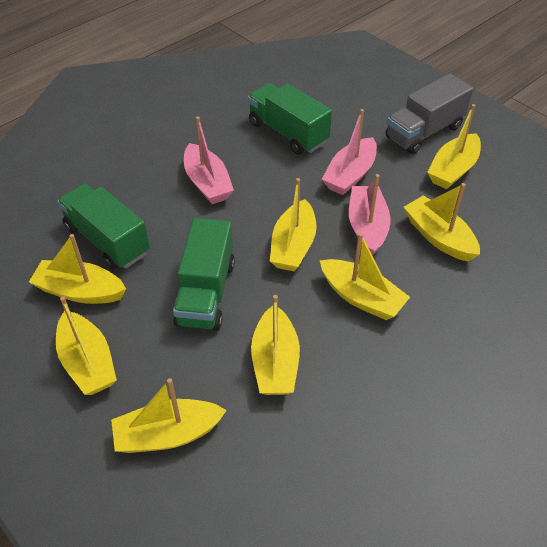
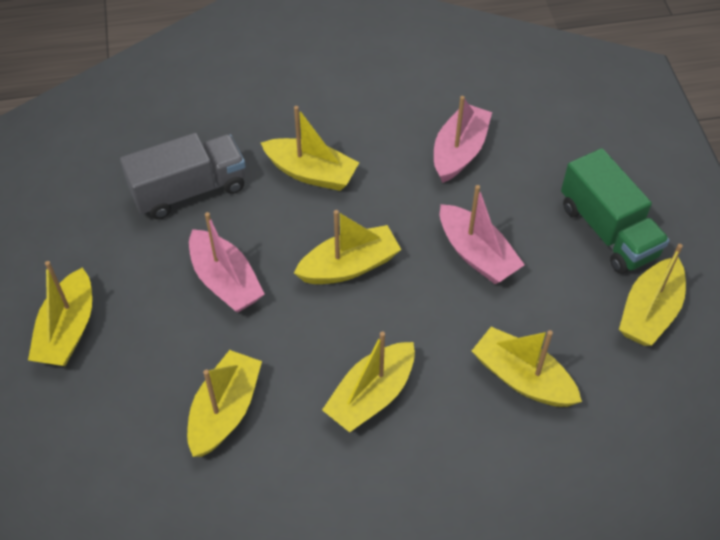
green truck: 3 -> 1
yellow boat: 8 -> 7

